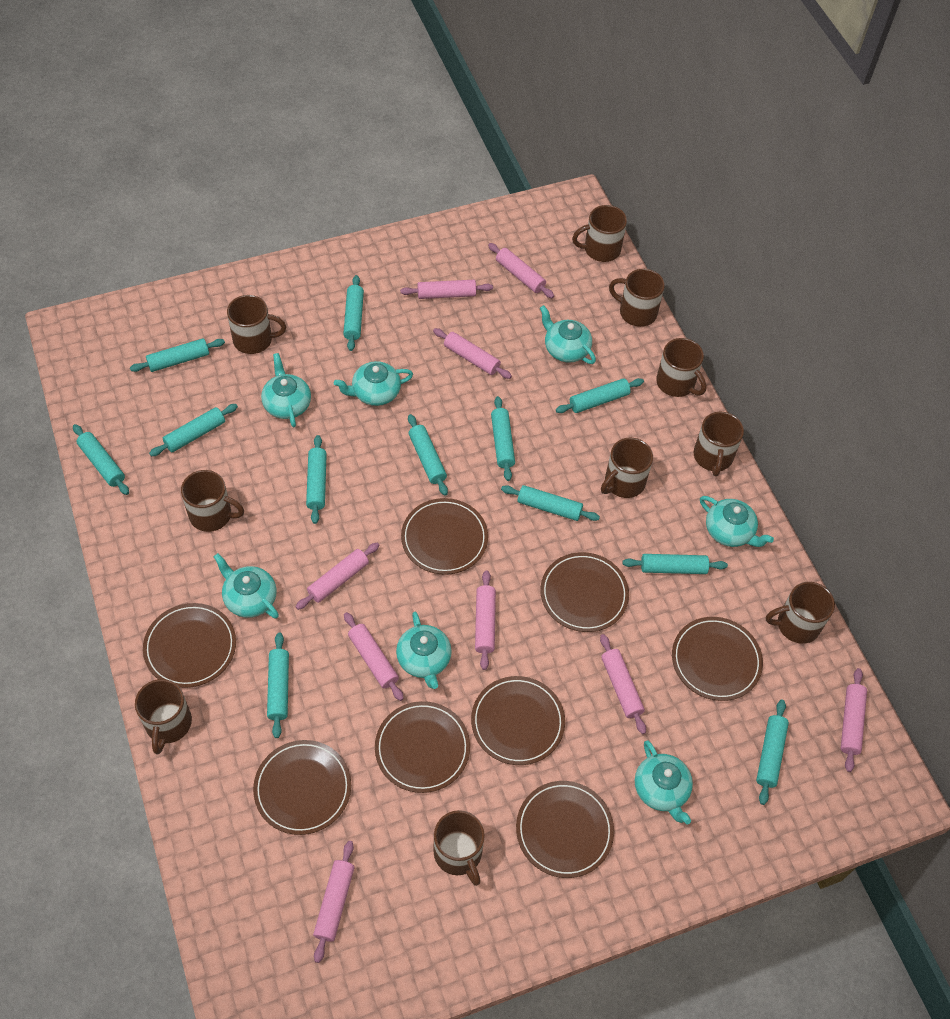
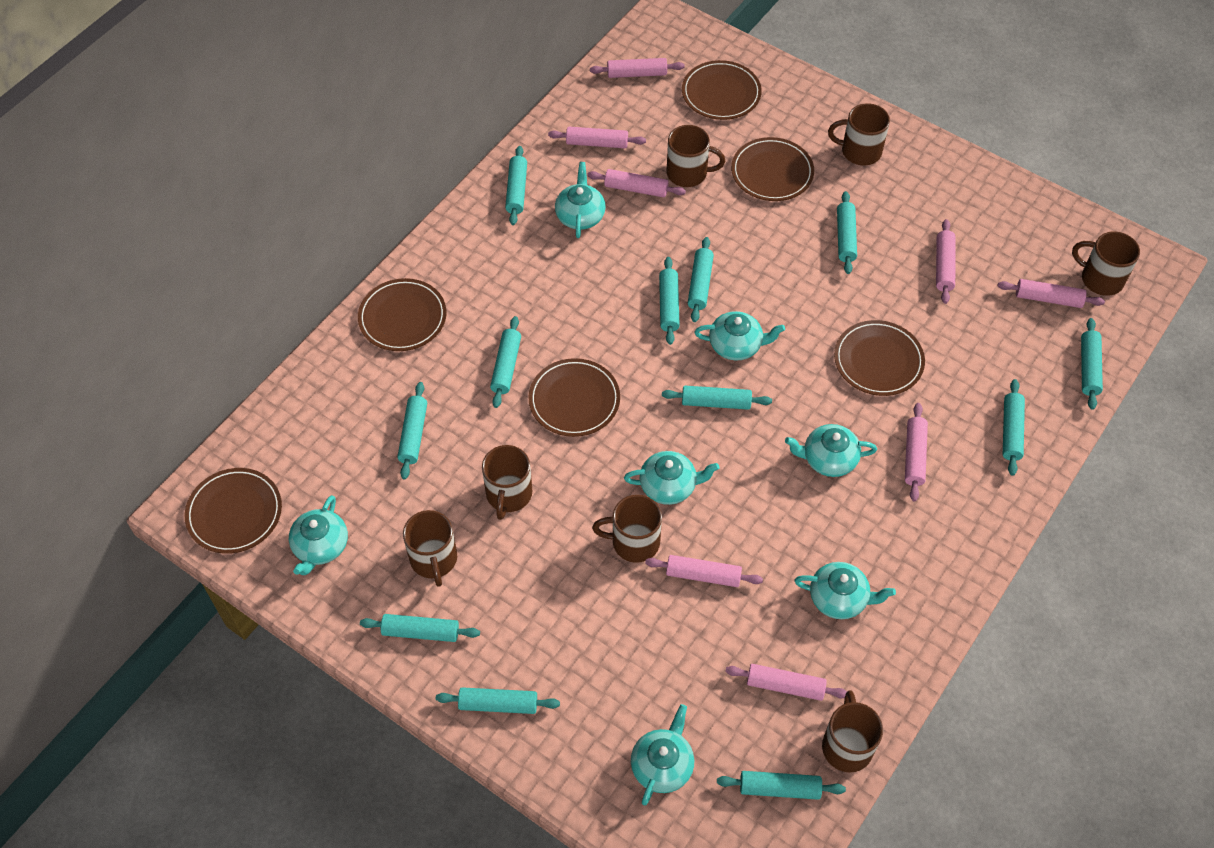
brown mug: 10 -> 7
brown plate: 8 -> 6
pink rolling pin: 9 -> 8

